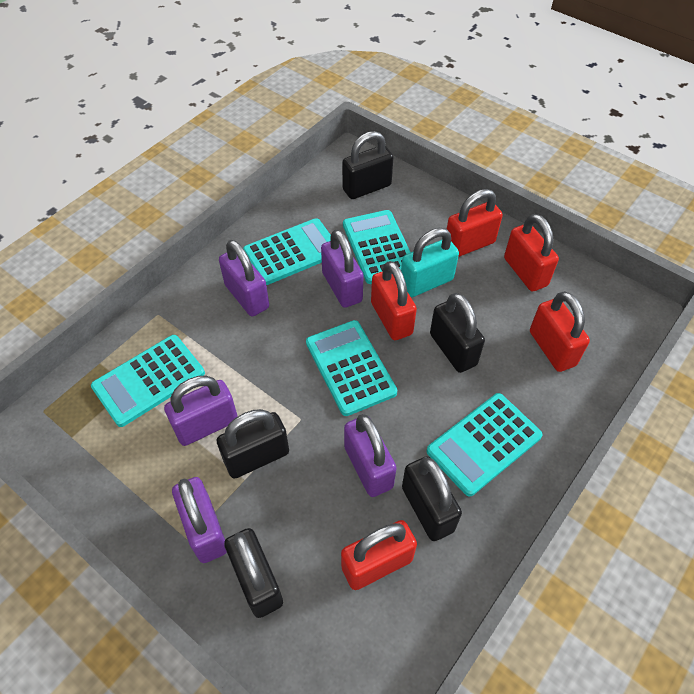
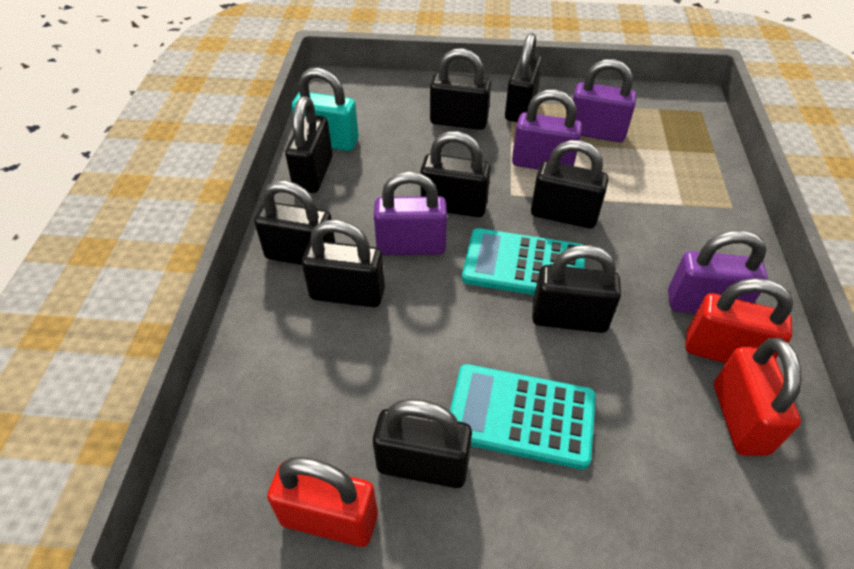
black padlock: 5 -> 9
purple padlock: 5 -> 4
red padlock: 5 -> 3
turquoise calculator: 5 -> 2

